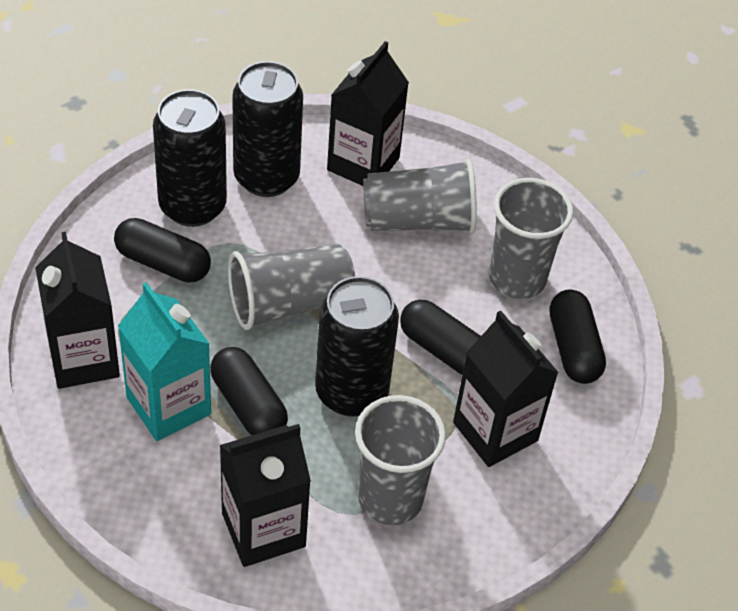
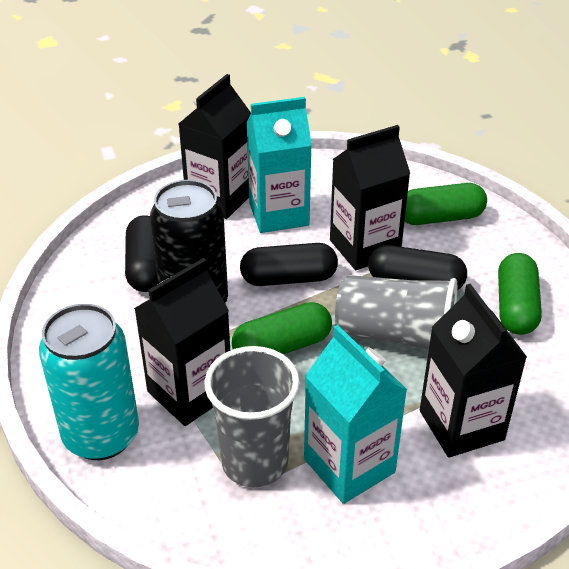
black can: 3 -> 1
black capsule: 4 -> 3
green capsule: 0 -> 3
grey cup: 4 -> 2
turquoise can: 0 -> 1
turquoise carton: 1 -> 2

